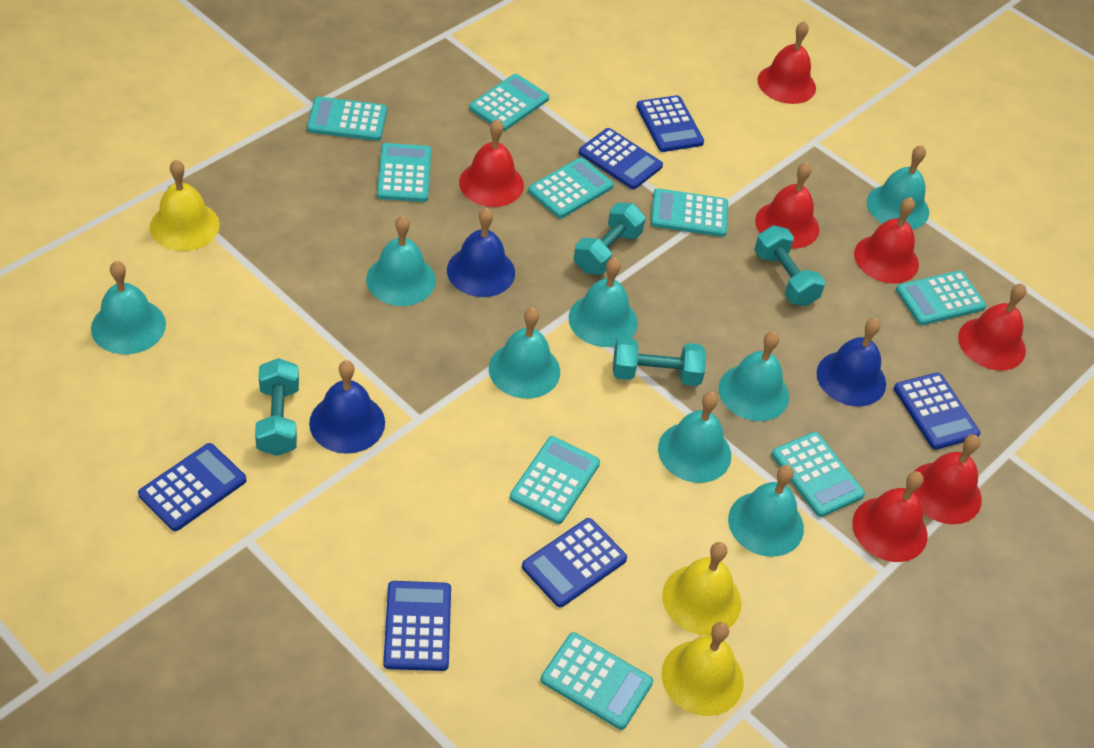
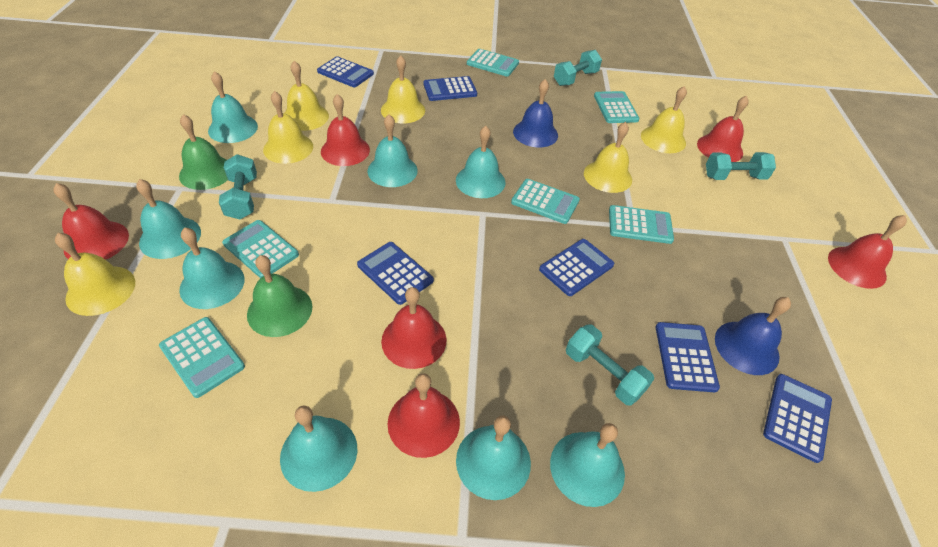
blue bell: 3 -> 2
green bell: 0 -> 2
red bell: 7 -> 6
turquoise calculator: 9 -> 6
yellow bell: 3 -> 6

